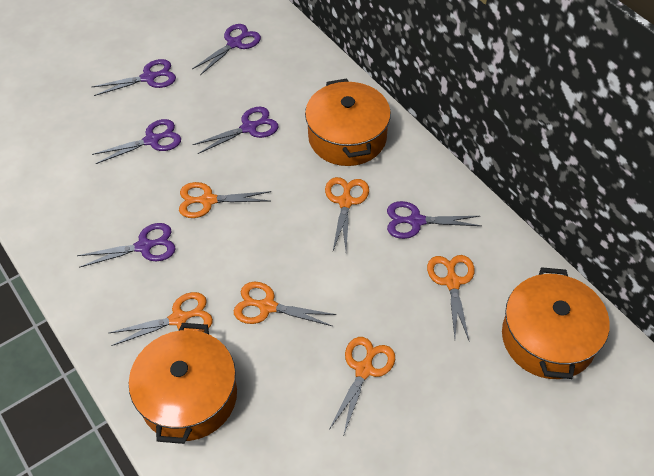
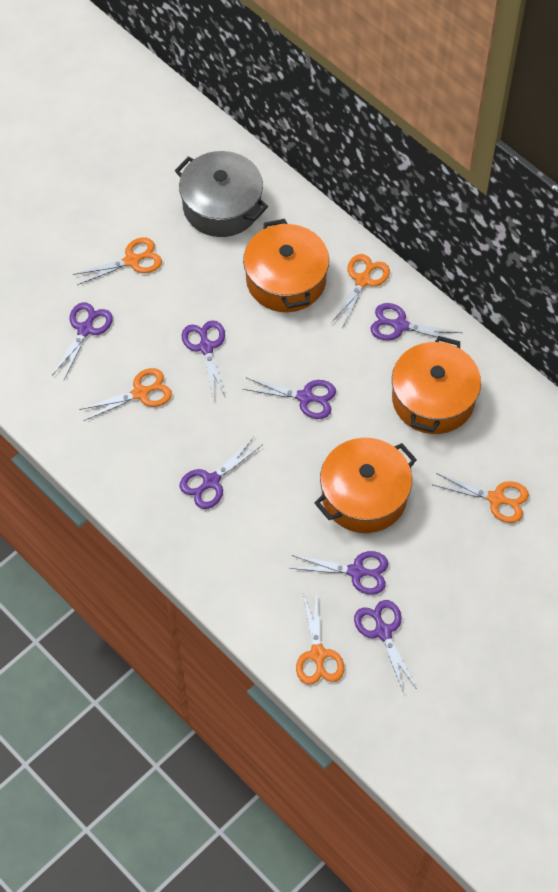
grey pot: 0 -> 1
orange scissors: 6 -> 5
purple scissors: 6 -> 7

